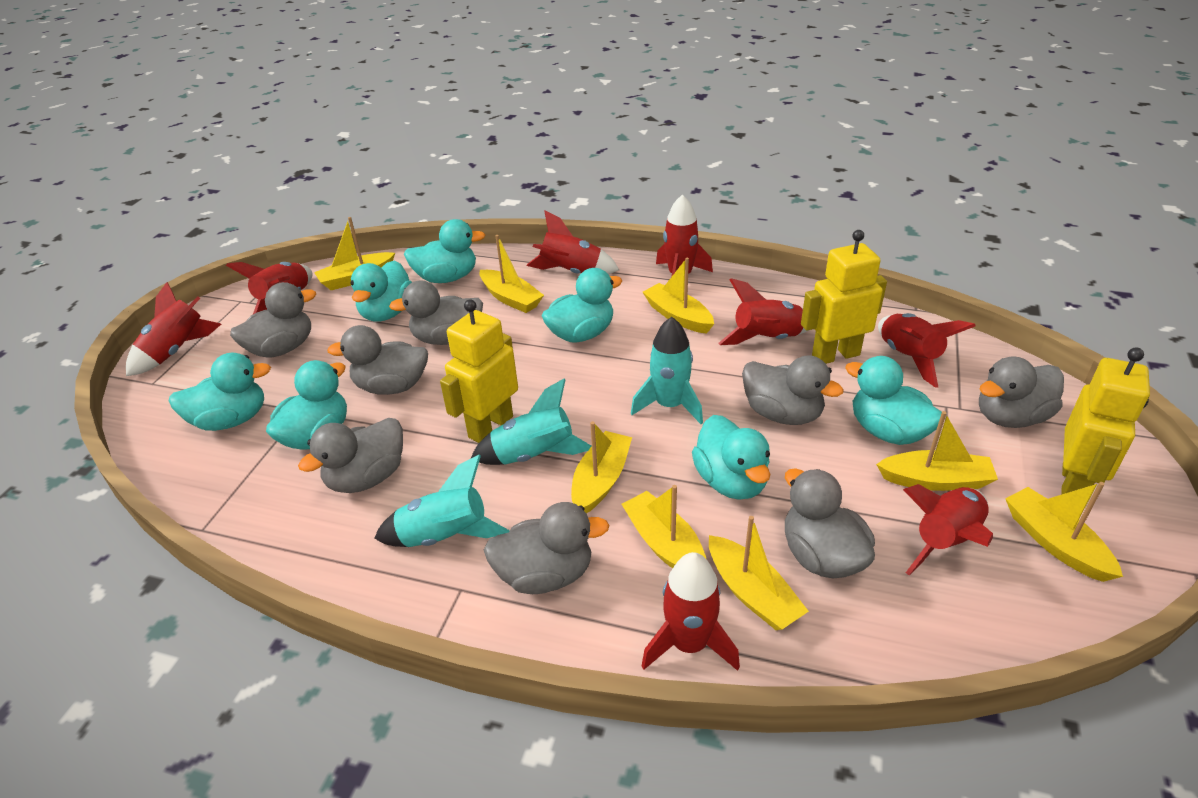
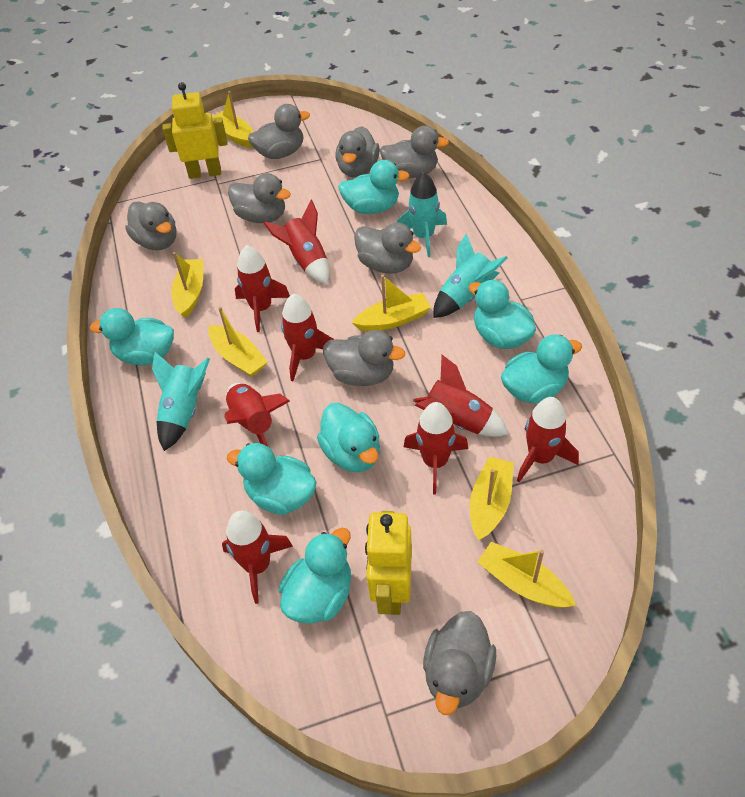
yellow boat: 8 -> 6
yellow robot: 3 -> 2

